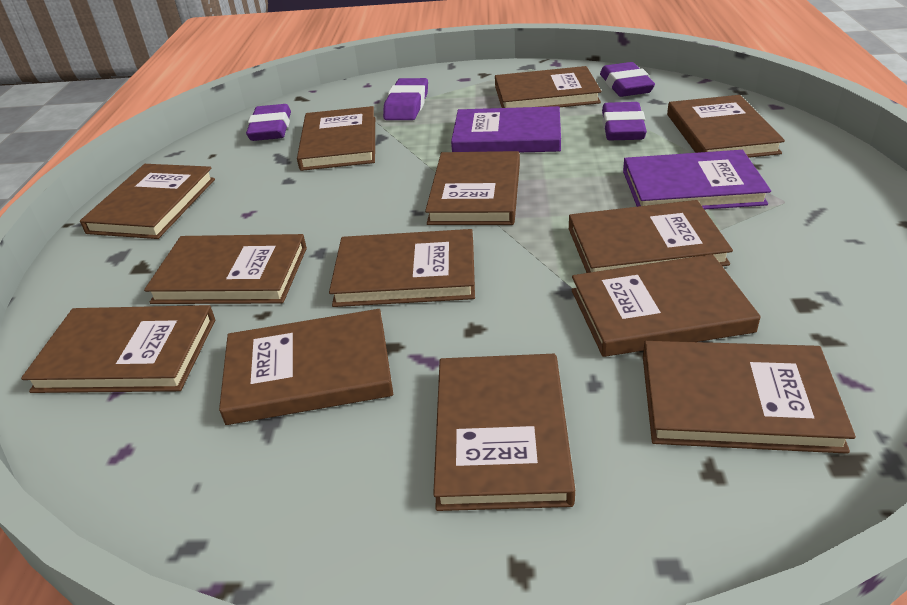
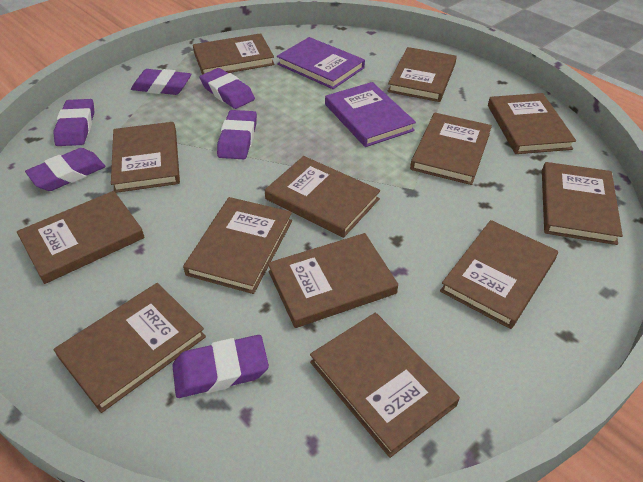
purple eraser: 4 -> 6

